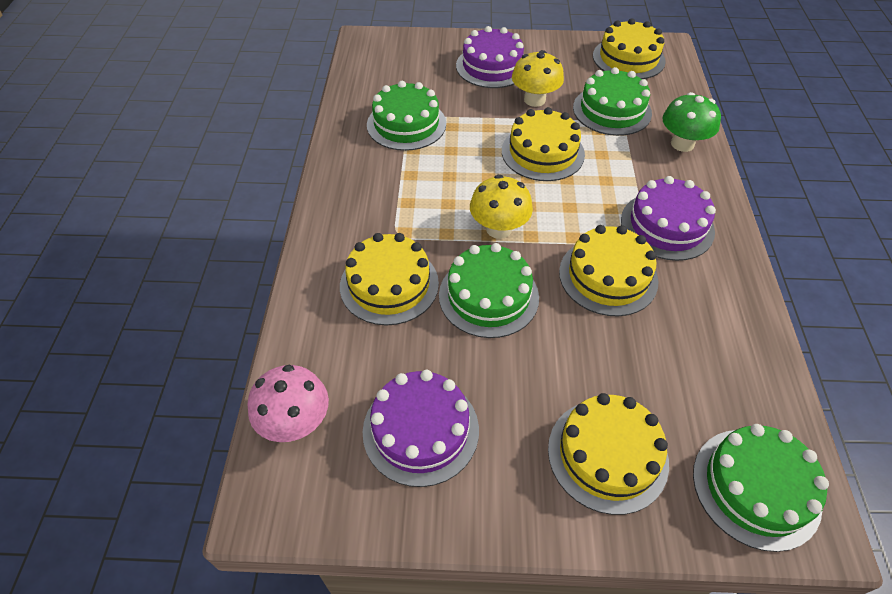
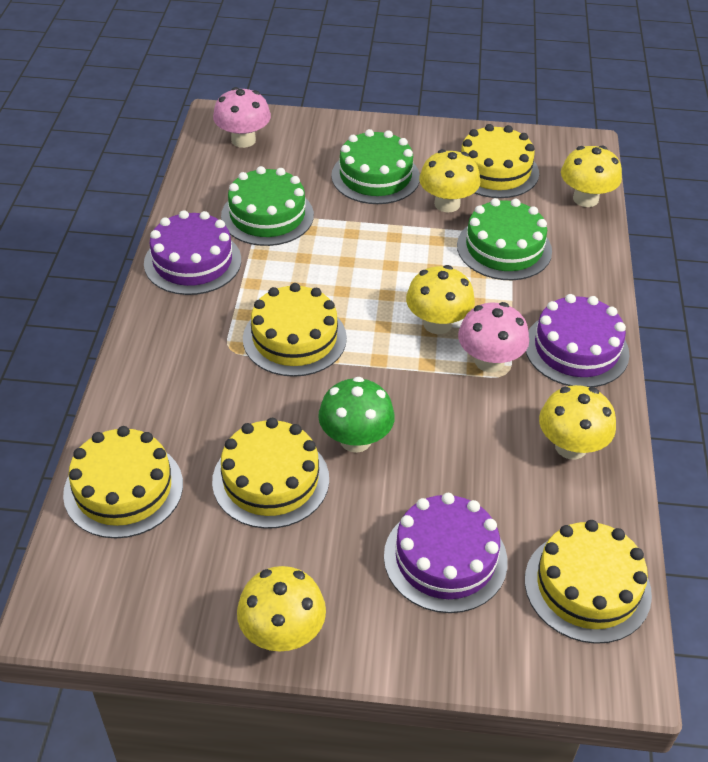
green cake: 4 -> 3
pink mushroom: 1 -> 2
yellow mushroom: 2 -> 5

